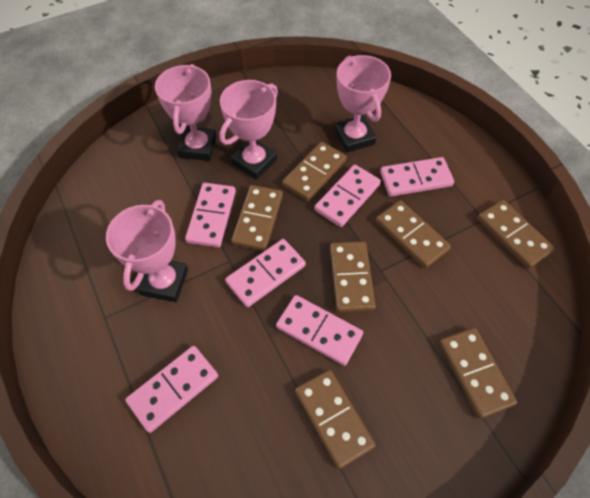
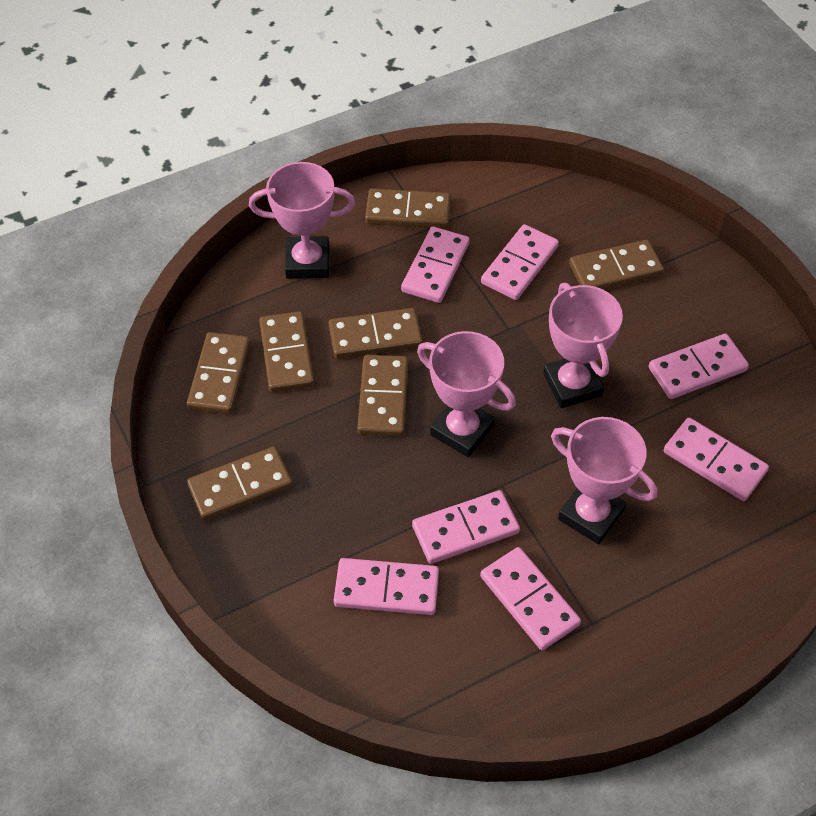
pink domino: 6 -> 7

